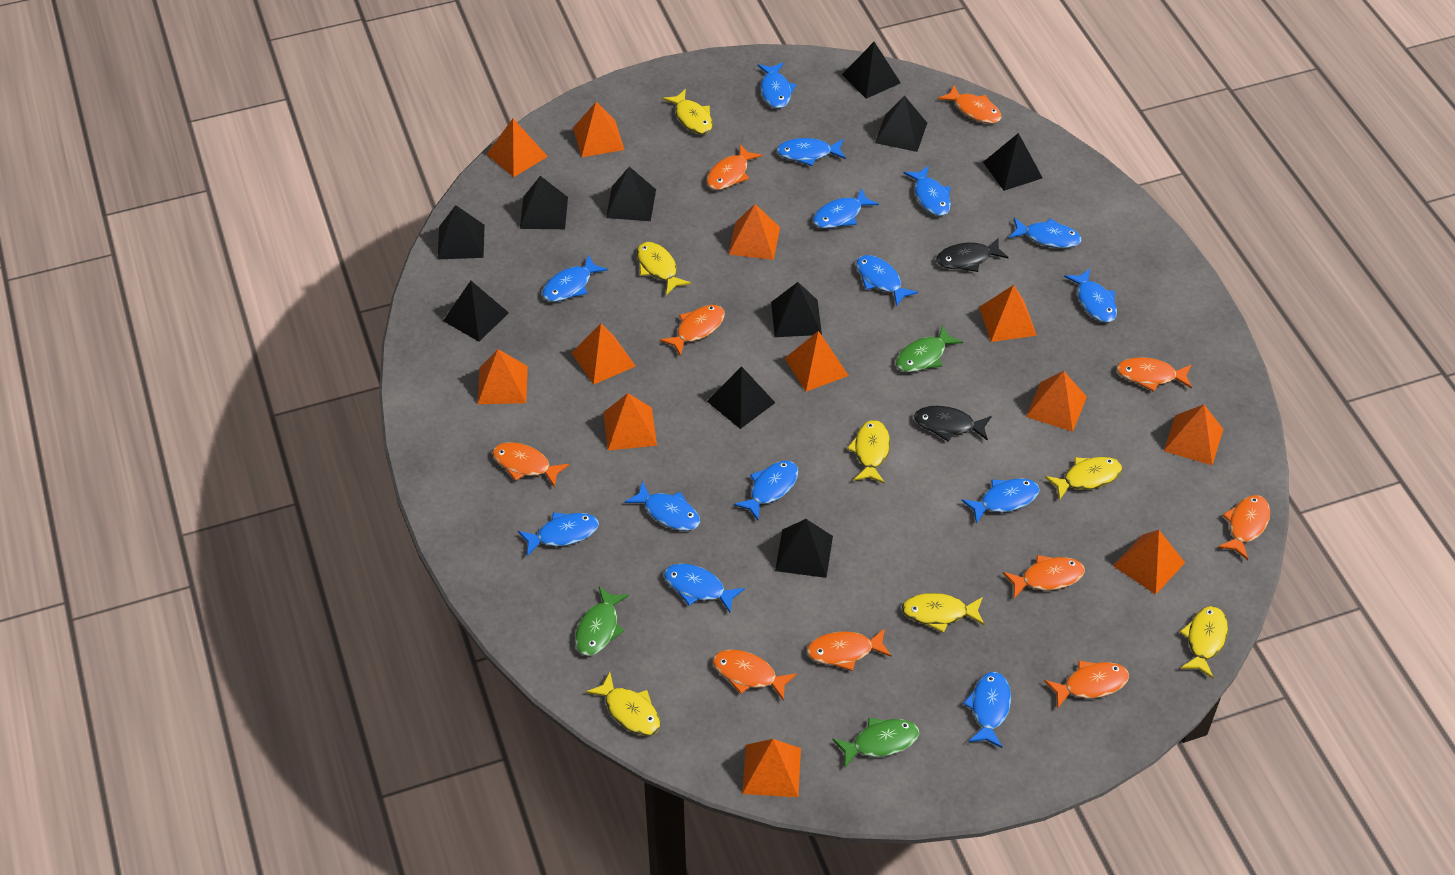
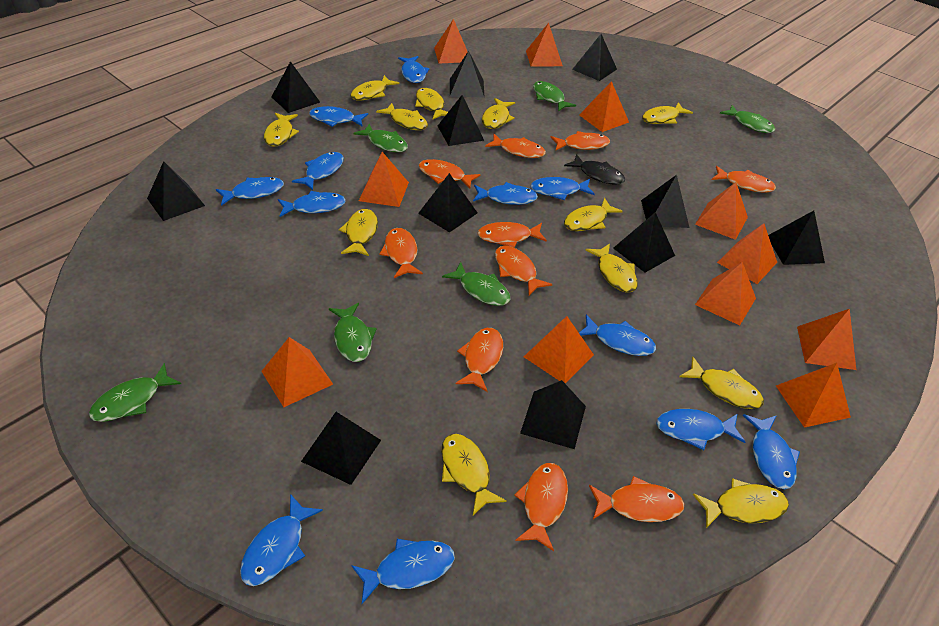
black fish: 2 -> 1
black pyramid: 10 -> 11
blue fish: 14 -> 12
green fish: 3 -> 6
orange pyramid: 12 -> 11
yellow fish: 7 -> 12

